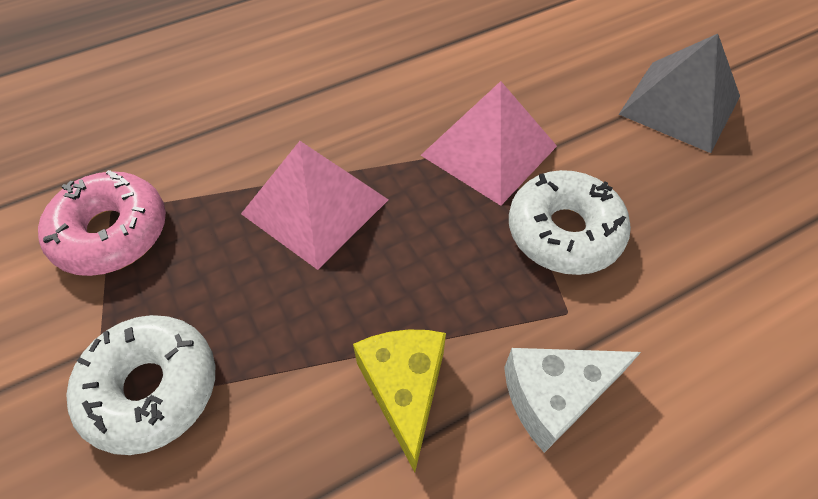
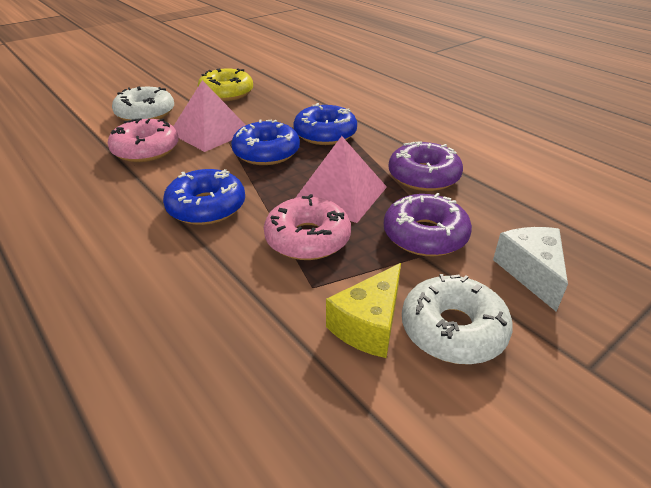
blue donut: 0 -> 3
grey pyramid: 1 -> 0
pink donut: 1 -> 2
purple donut: 0 -> 2
yellow donut: 0 -> 1

